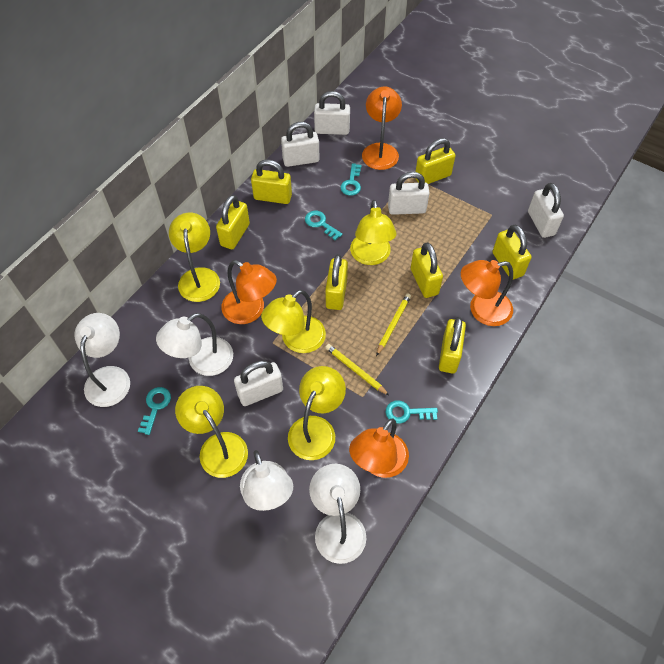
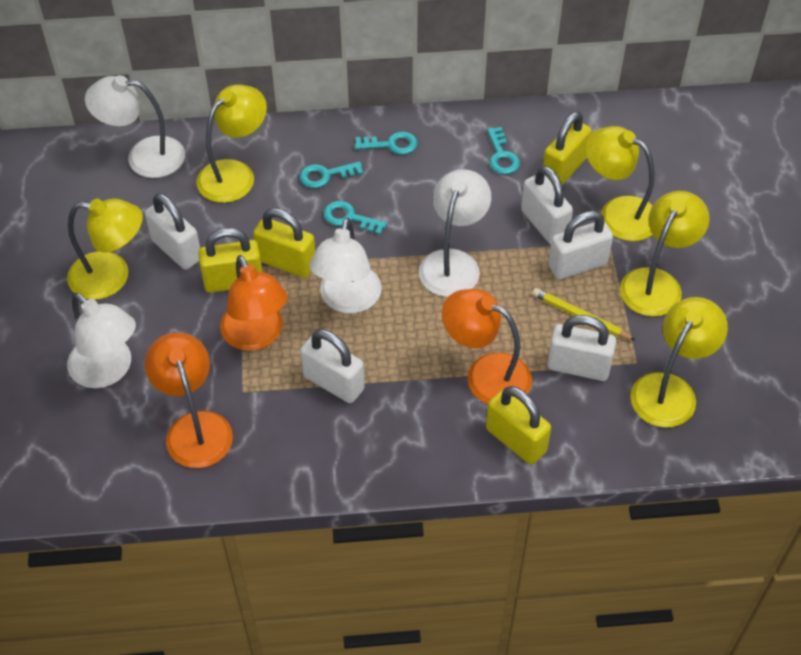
orange lamp: 4 -> 3
yellow padlock: 7 -> 4
yellow pencil: 2 -> 1

